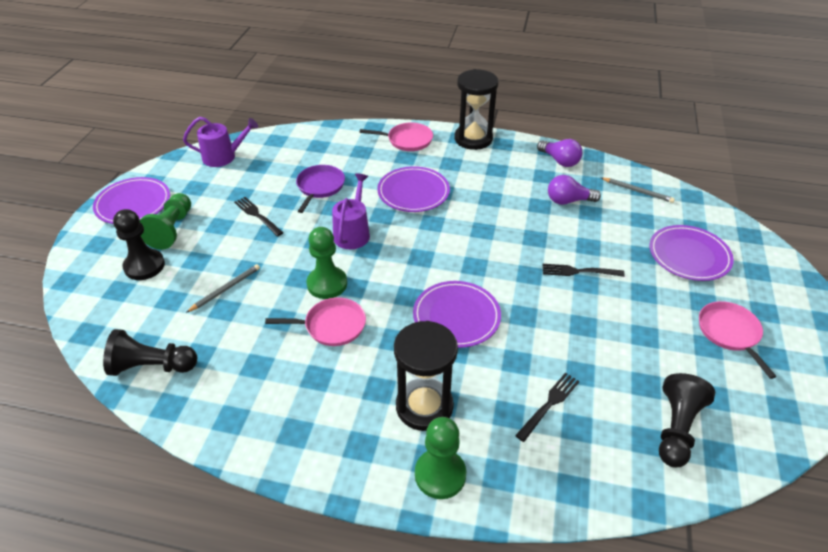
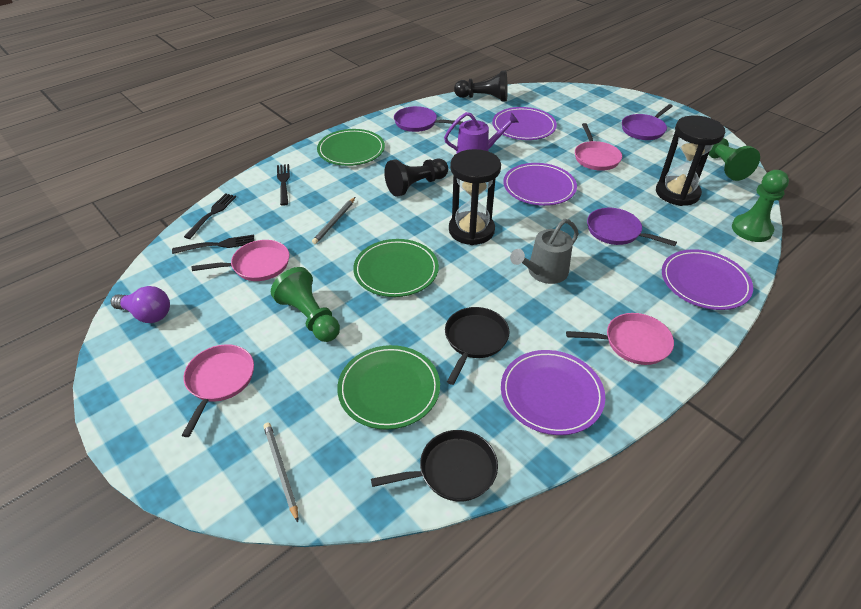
black pan: 0 -> 2
black pawn: 3 -> 2
green plate: 0 -> 3
grey watering can: 0 -> 1
pink pan: 3 -> 4
purple light bulb: 2 -> 1
purple pan: 1 -> 3
purple watering can: 2 -> 1

